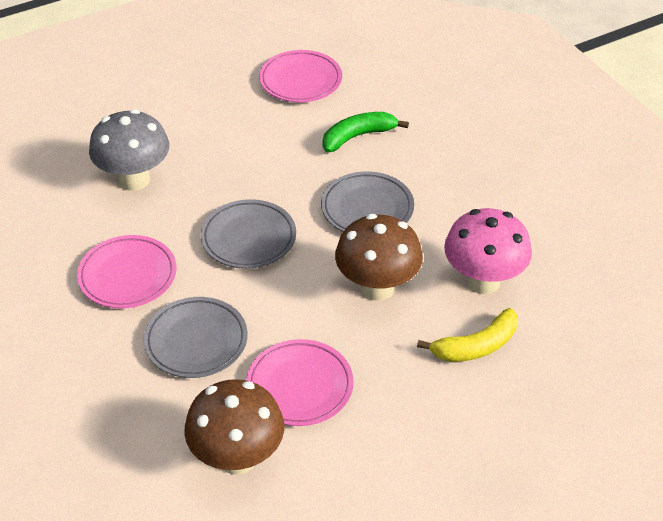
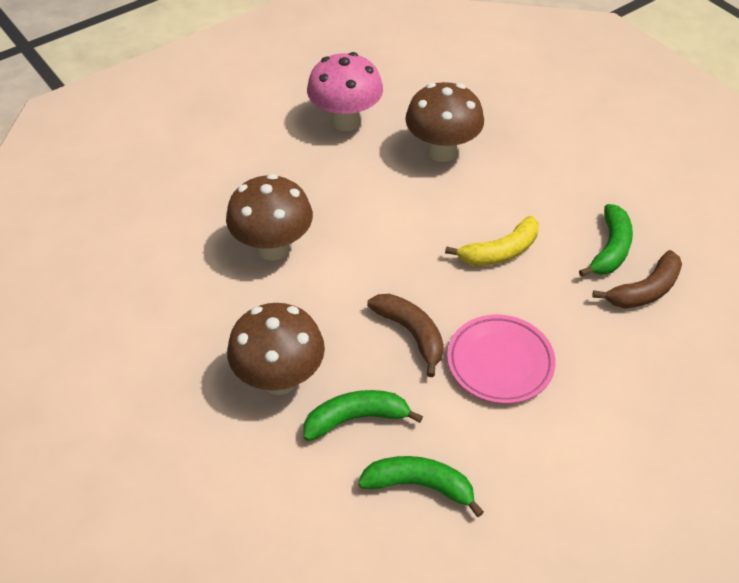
brown banana: 0 -> 2
brown mushroom: 2 -> 3
green banana: 1 -> 3
grey mushroom: 1 -> 0
grey plate: 3 -> 0
pink plate: 3 -> 1

